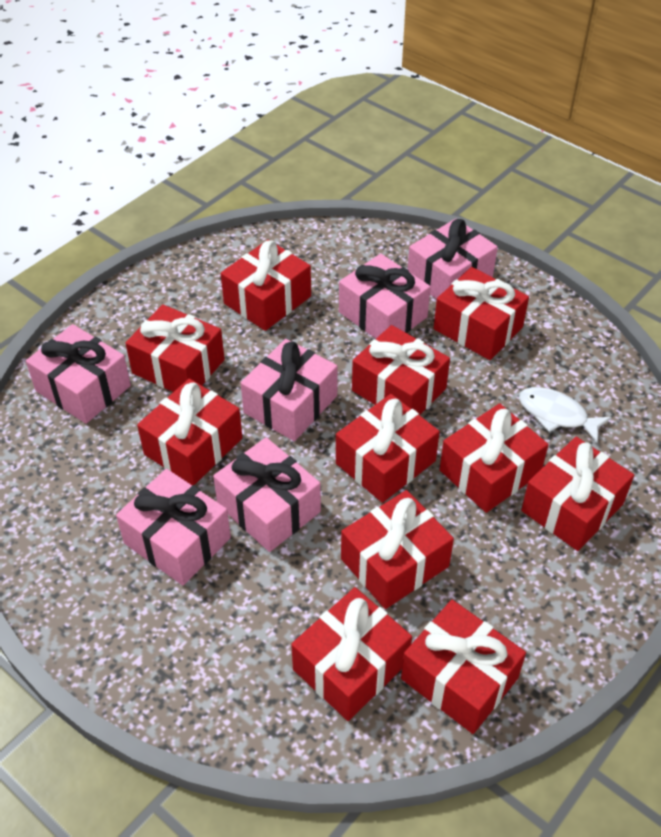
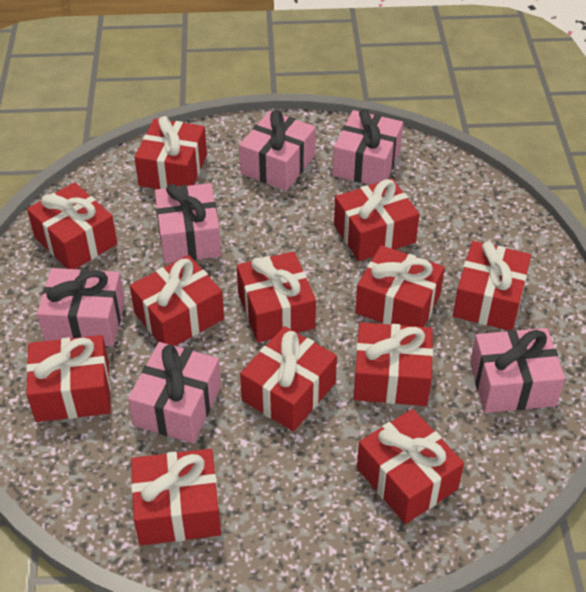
red gift: 11 -> 12
white fish: 1 -> 0

